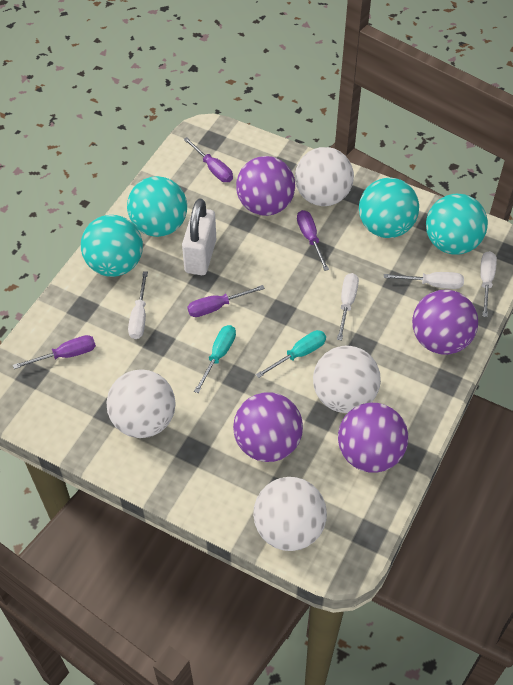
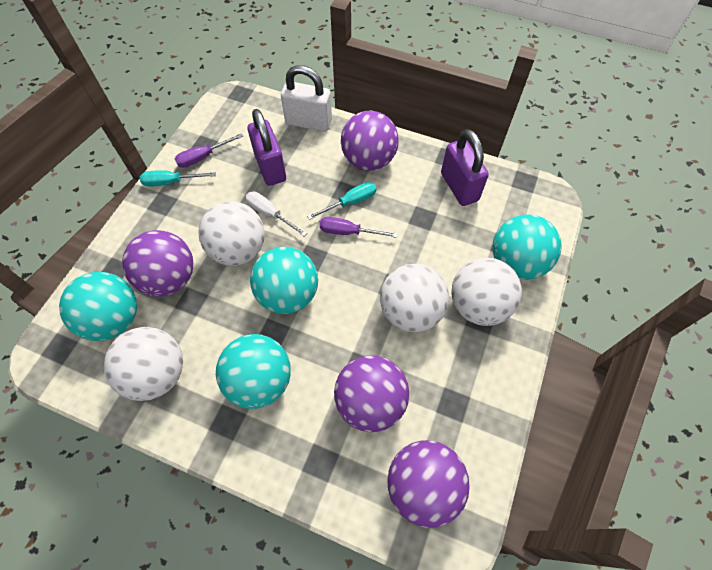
purple padlock: 0 -> 2
purple screwdriver: 4 -> 2
white screwdriver: 4 -> 1

